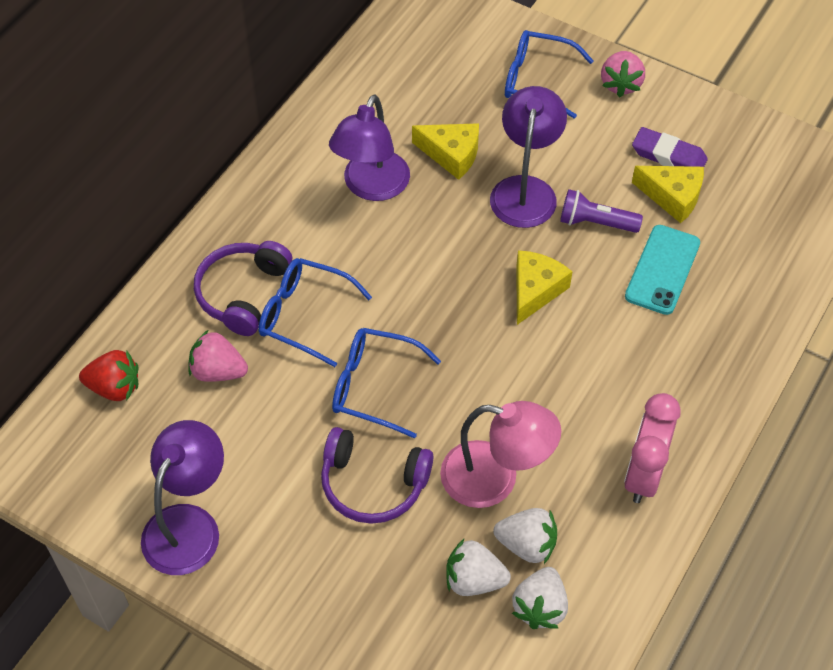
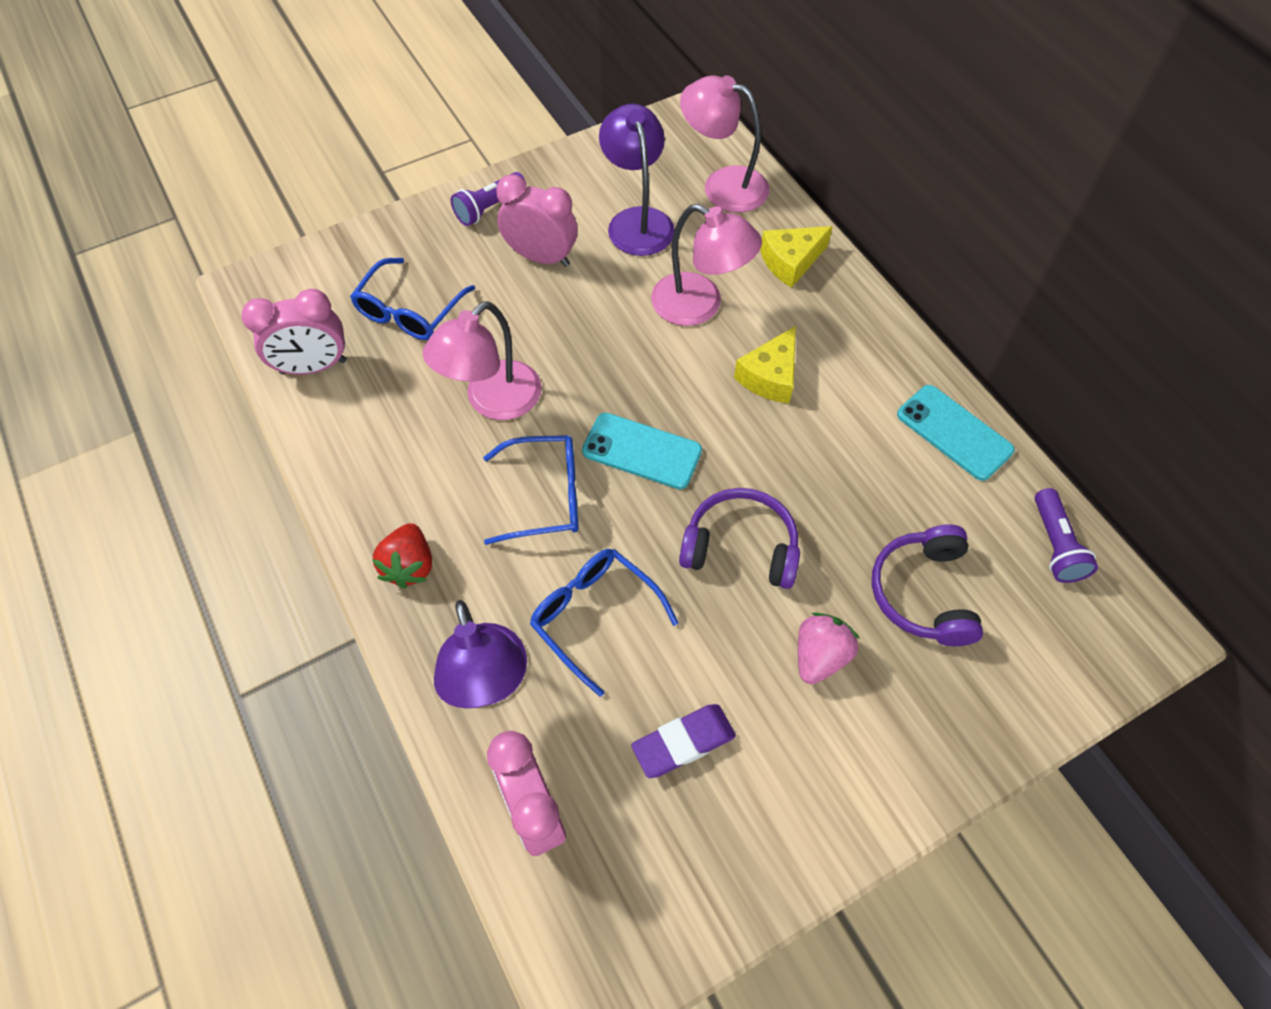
pink clock: 1 -> 3
pink lamp: 1 -> 3
pink strawberry: 2 -> 1
purple flashlight: 1 -> 2
purple lamp: 3 -> 2
turquoise phone: 1 -> 2
white strawberry: 3 -> 0
yellow cheese: 3 -> 2

